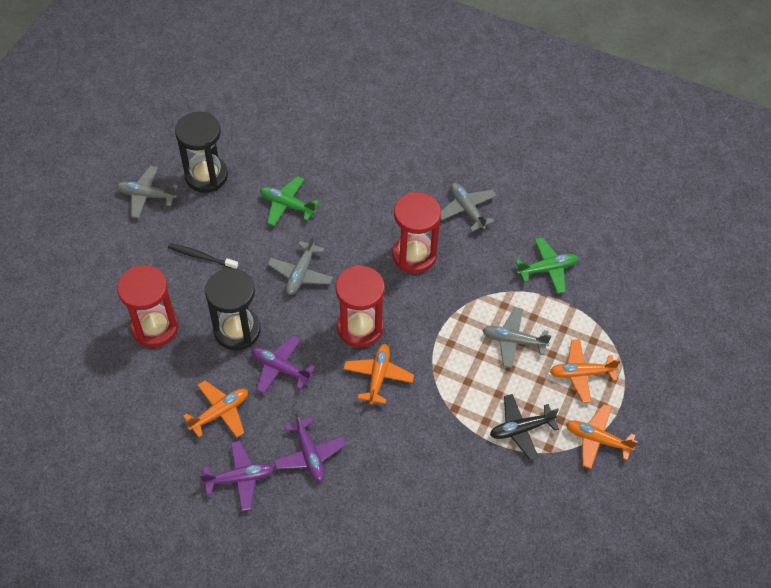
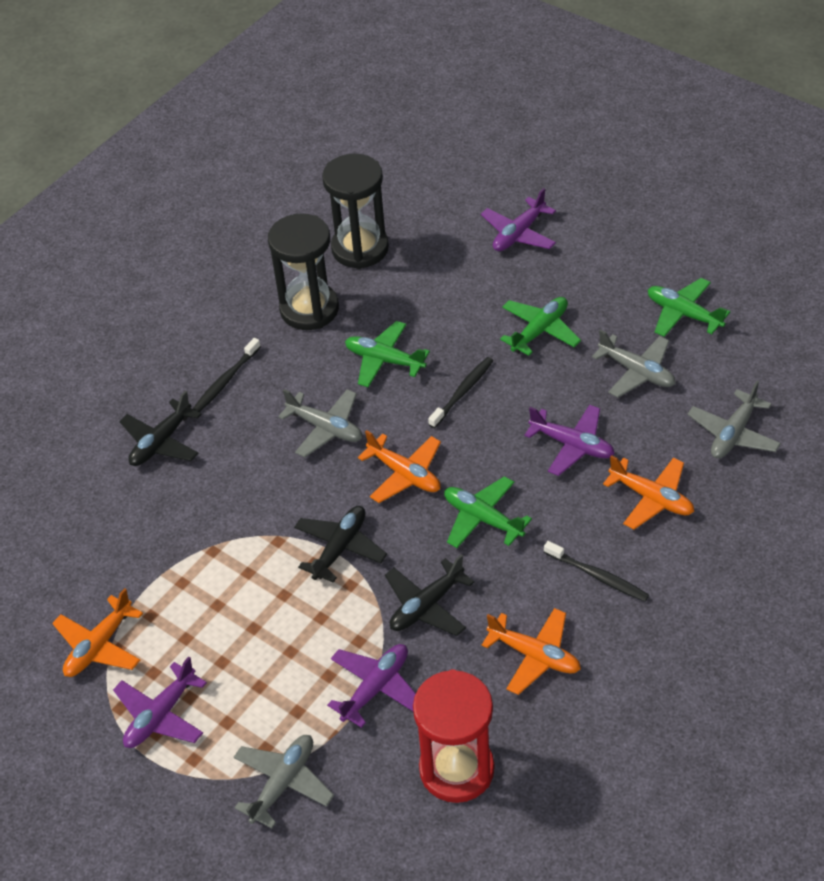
black plane: 1 -> 3
black toothbrush: 1 -> 3
green plane: 2 -> 4
purple plane: 3 -> 4
red hourglass: 3 -> 1

